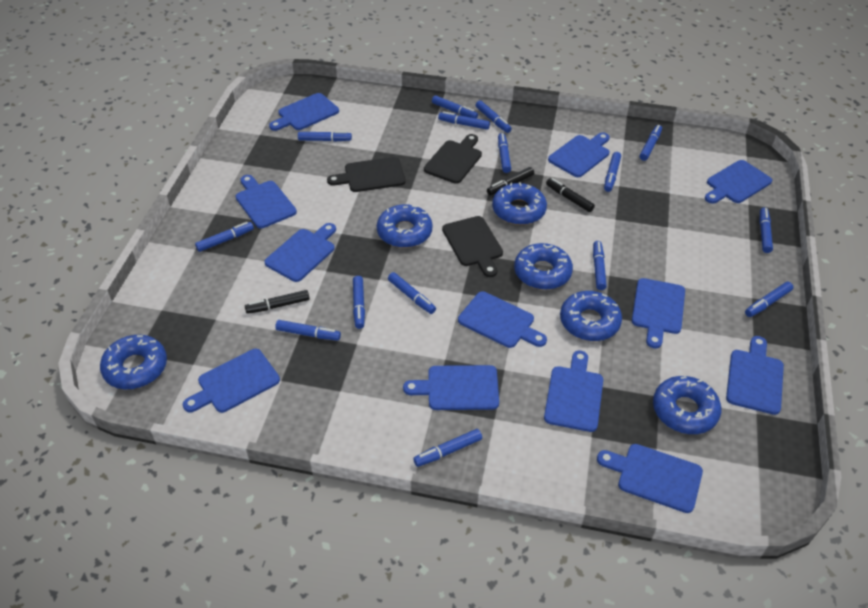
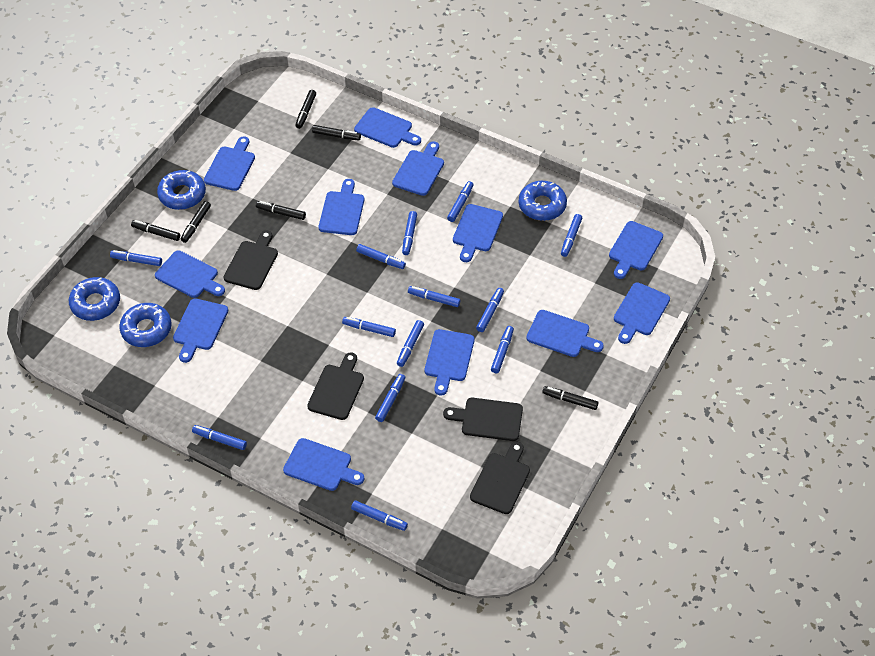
black cutting board: 3 -> 4
black marker: 3 -> 6
blue donut: 6 -> 4
blue marker: 15 -> 13

